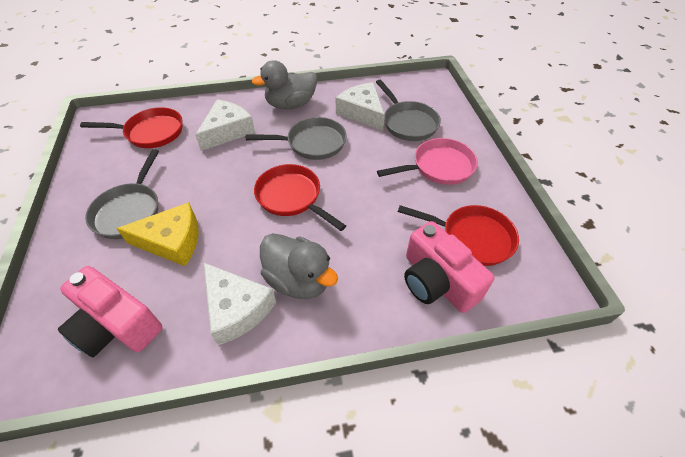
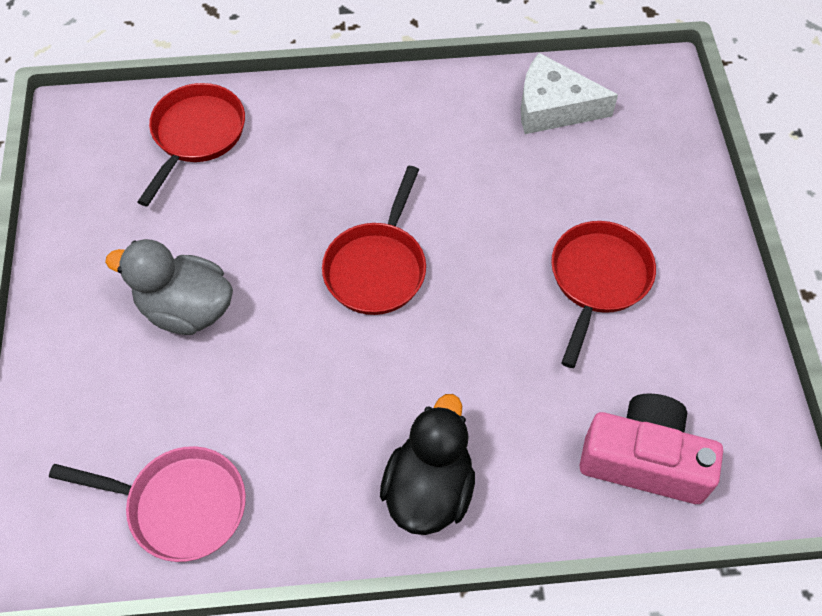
black duck: 0 -> 1
grey duck: 2 -> 1
grey pan: 3 -> 0
pink camera: 2 -> 1
white cheese: 3 -> 1
yellow cheese: 1 -> 0

